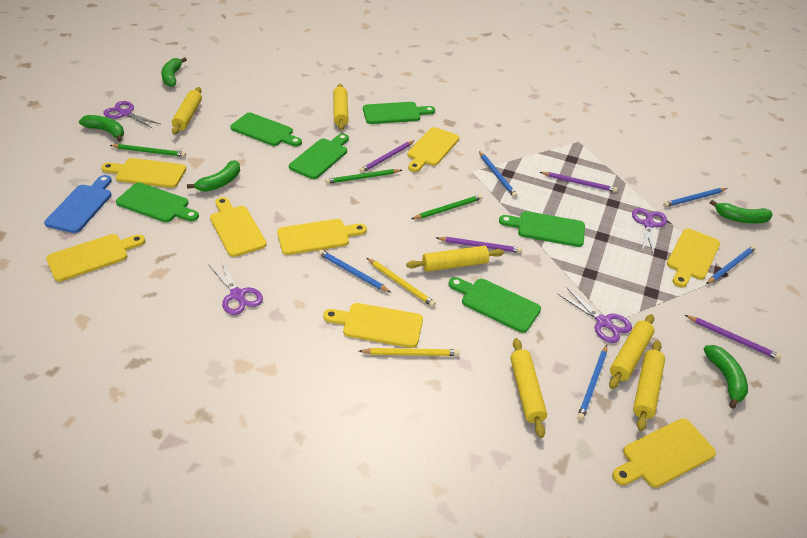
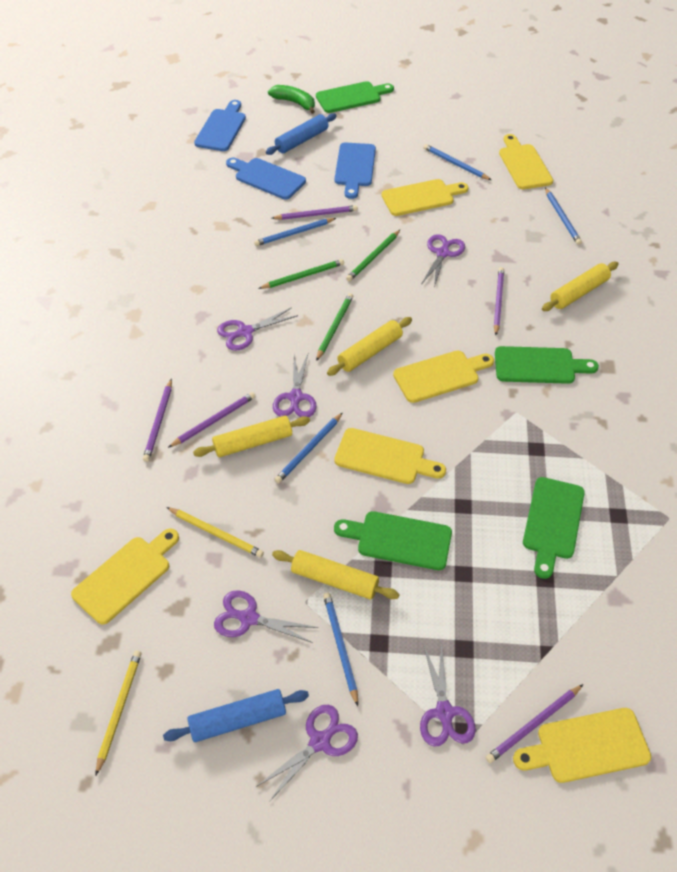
blue cutting board: 1 -> 3
blue rolling pin: 0 -> 2
green banana: 5 -> 1
green cutting board: 6 -> 4
purple pencil: 4 -> 5
purple scissors: 4 -> 6
yellow cutting board: 8 -> 6
yellow rolling pin: 6 -> 4

